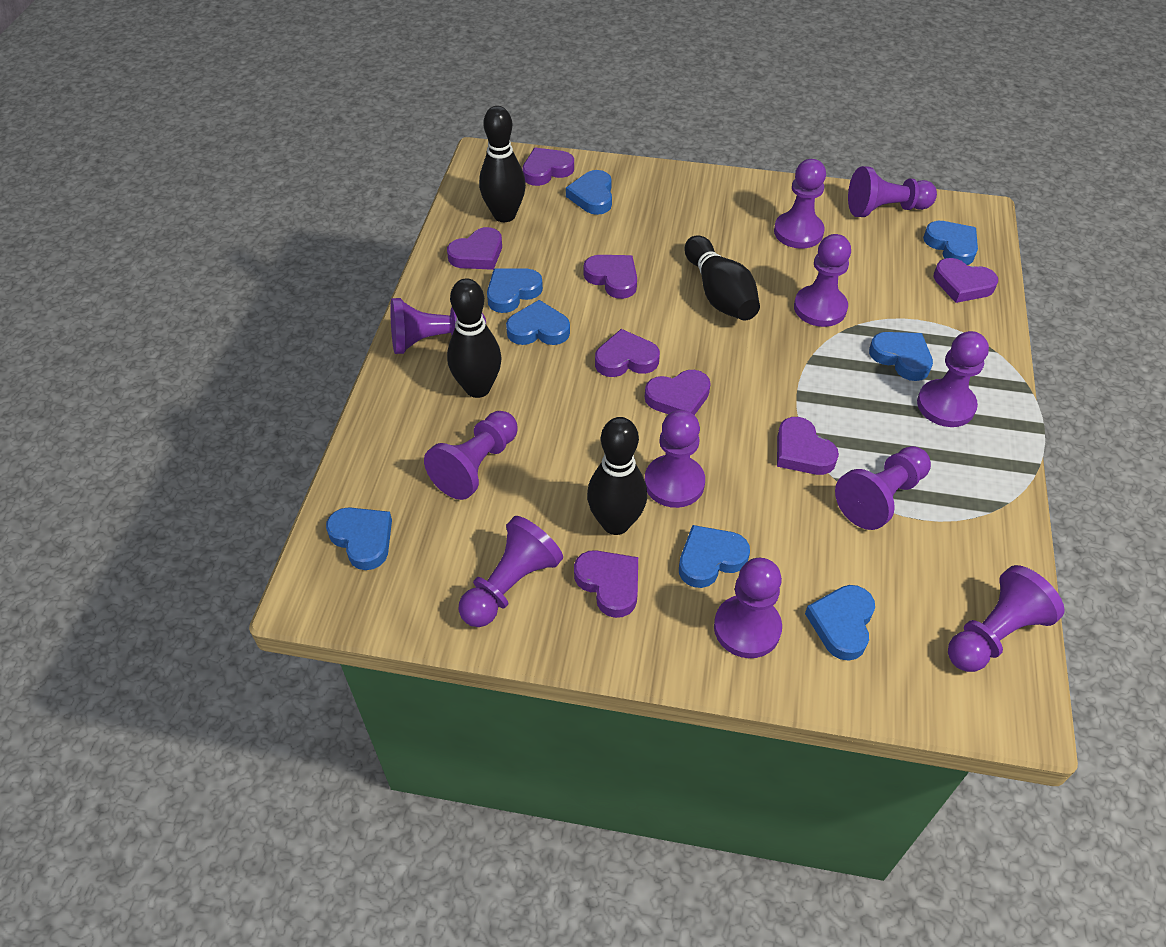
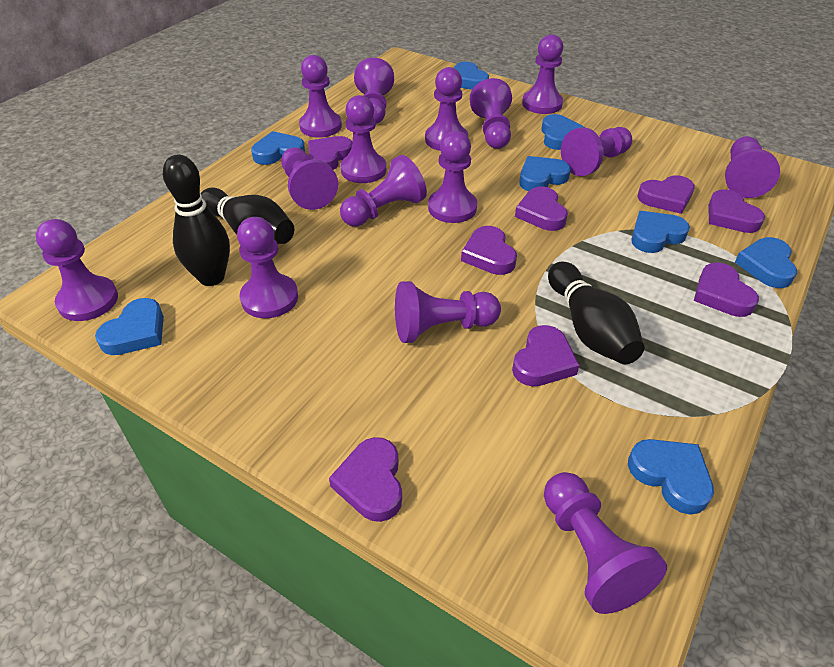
black bowling pin: 4 -> 3
purple pawn: 11 -> 15

